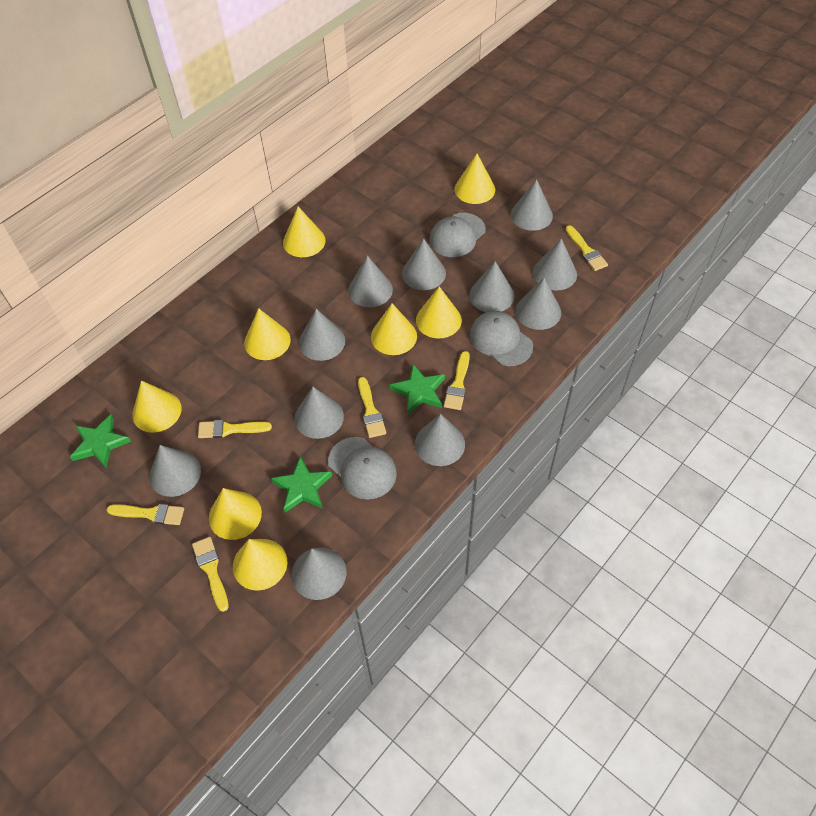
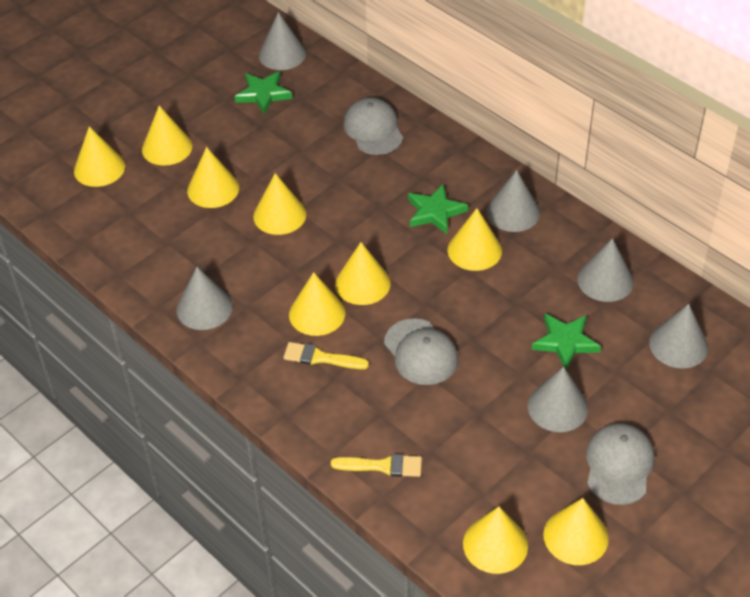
grey cone: 11 -> 6
yellow brush: 6 -> 2
yellow cone: 8 -> 9

